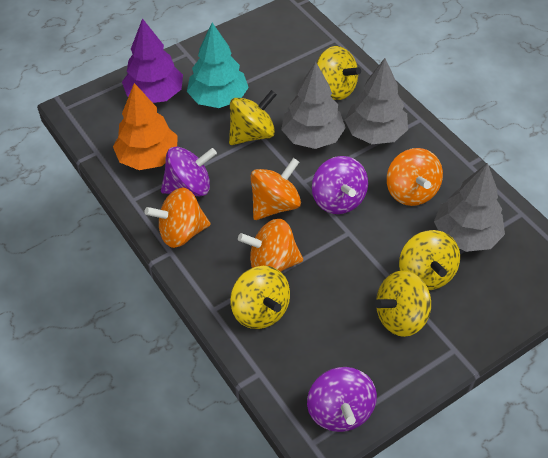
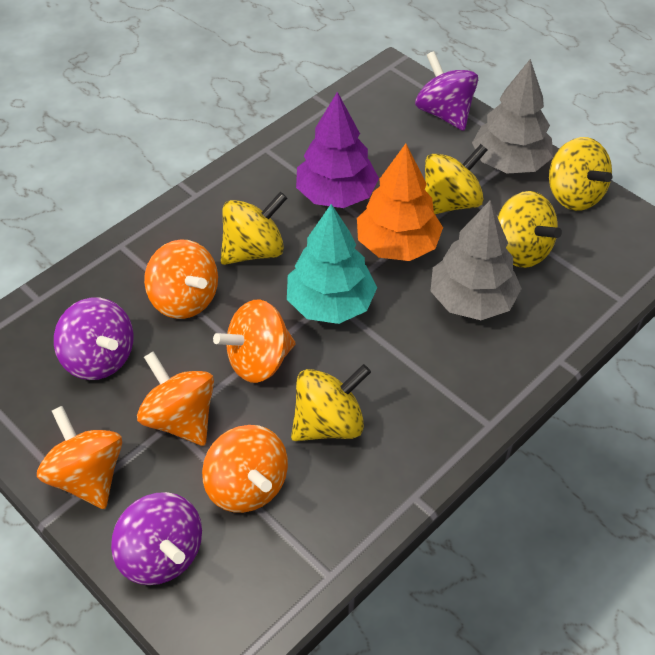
grey tree: 3 -> 2
orange spinning top: 4 -> 5

